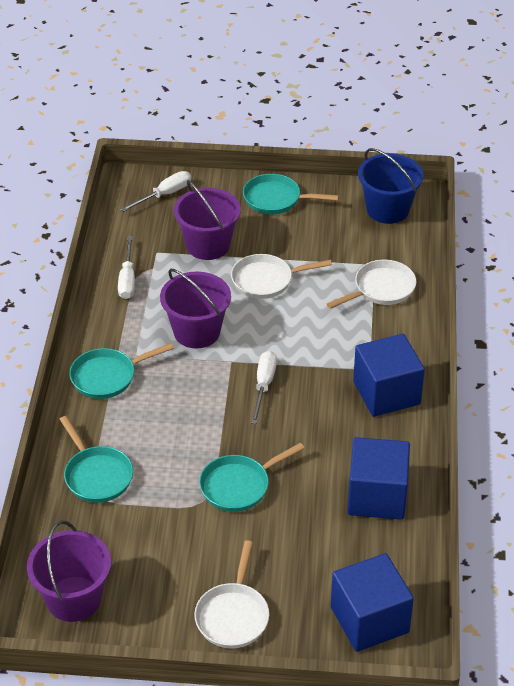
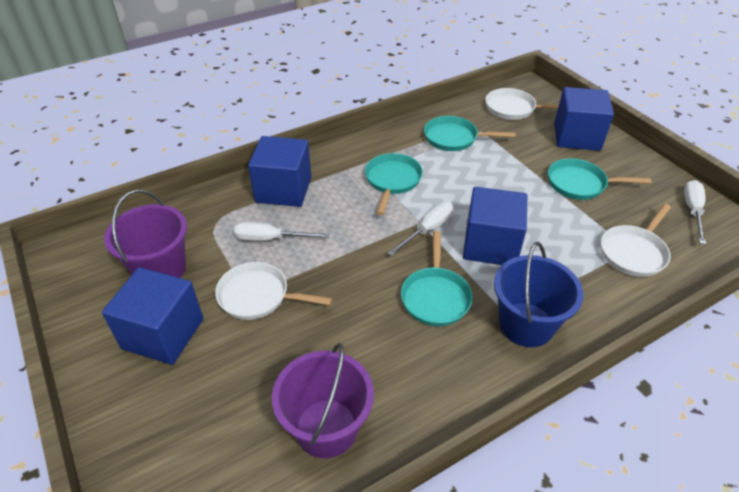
blue cube: 3 -> 4
purple bucket: 3 -> 2

